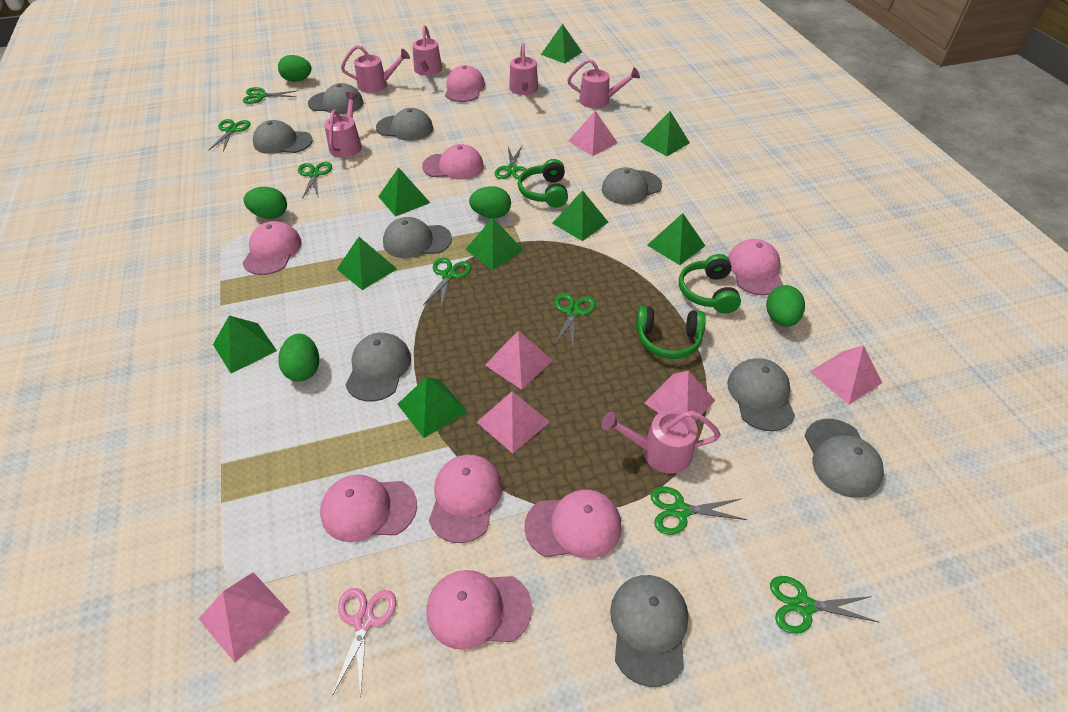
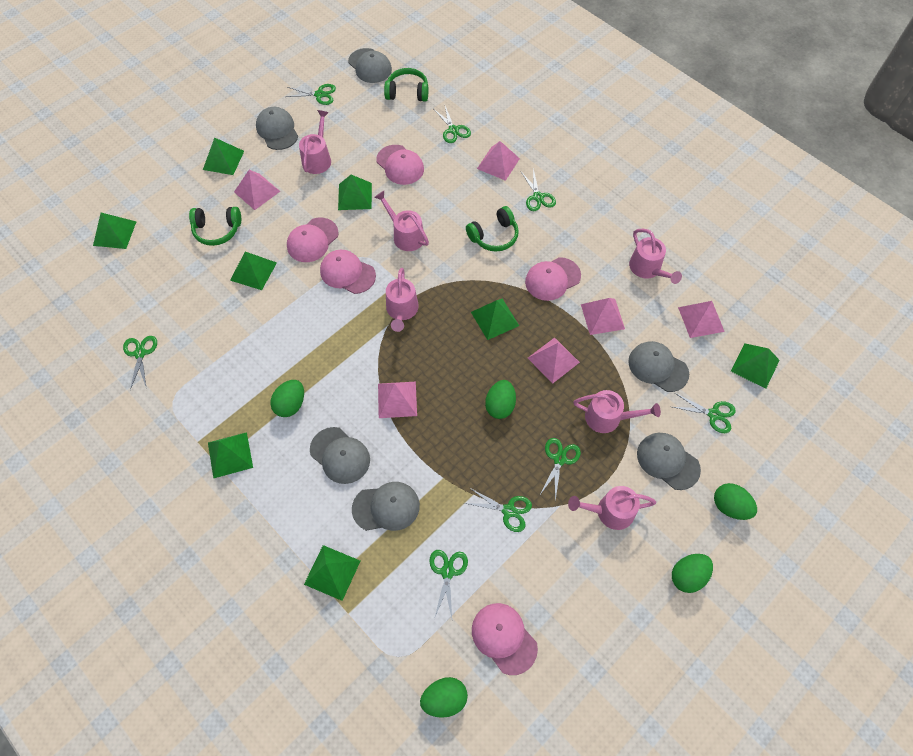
green pyramid: 9 -> 8
grey cap: 9 -> 6
pink cap: 8 -> 5
pink scissors: 1 -> 0

